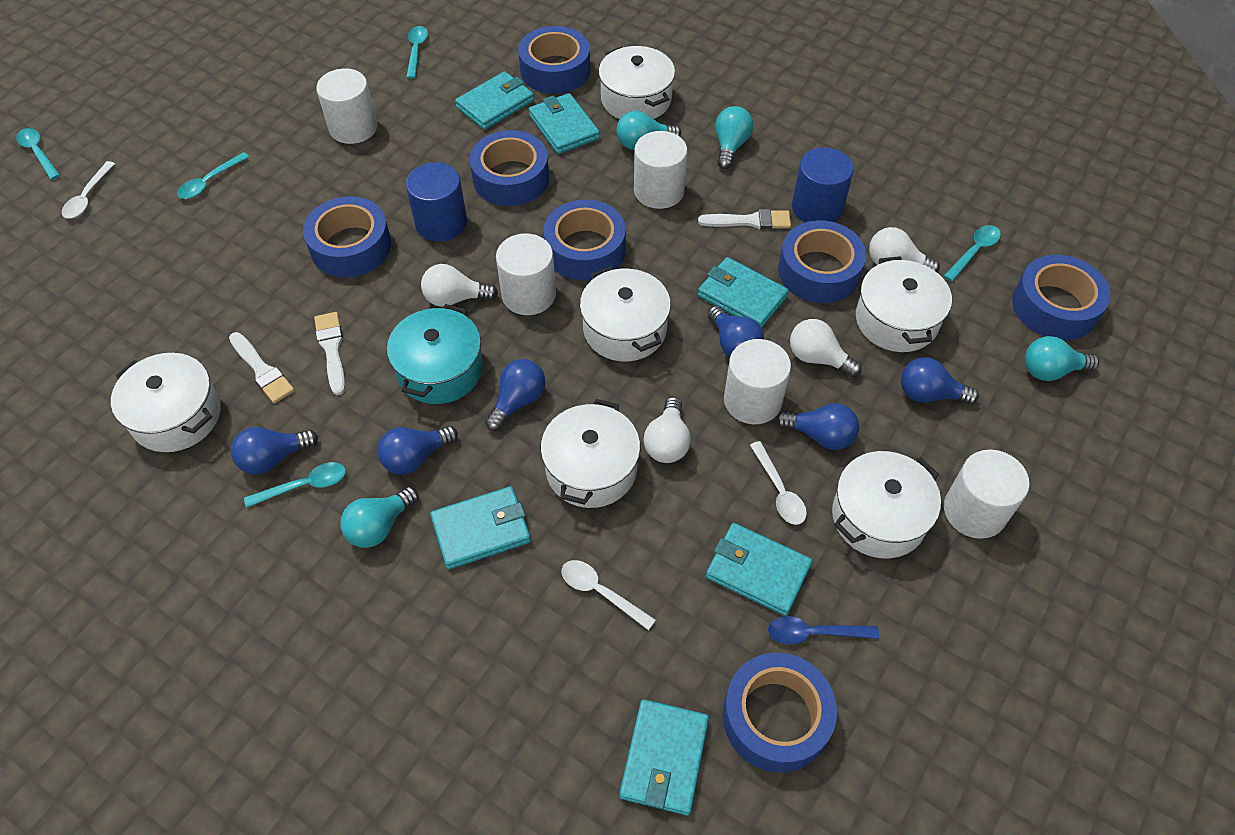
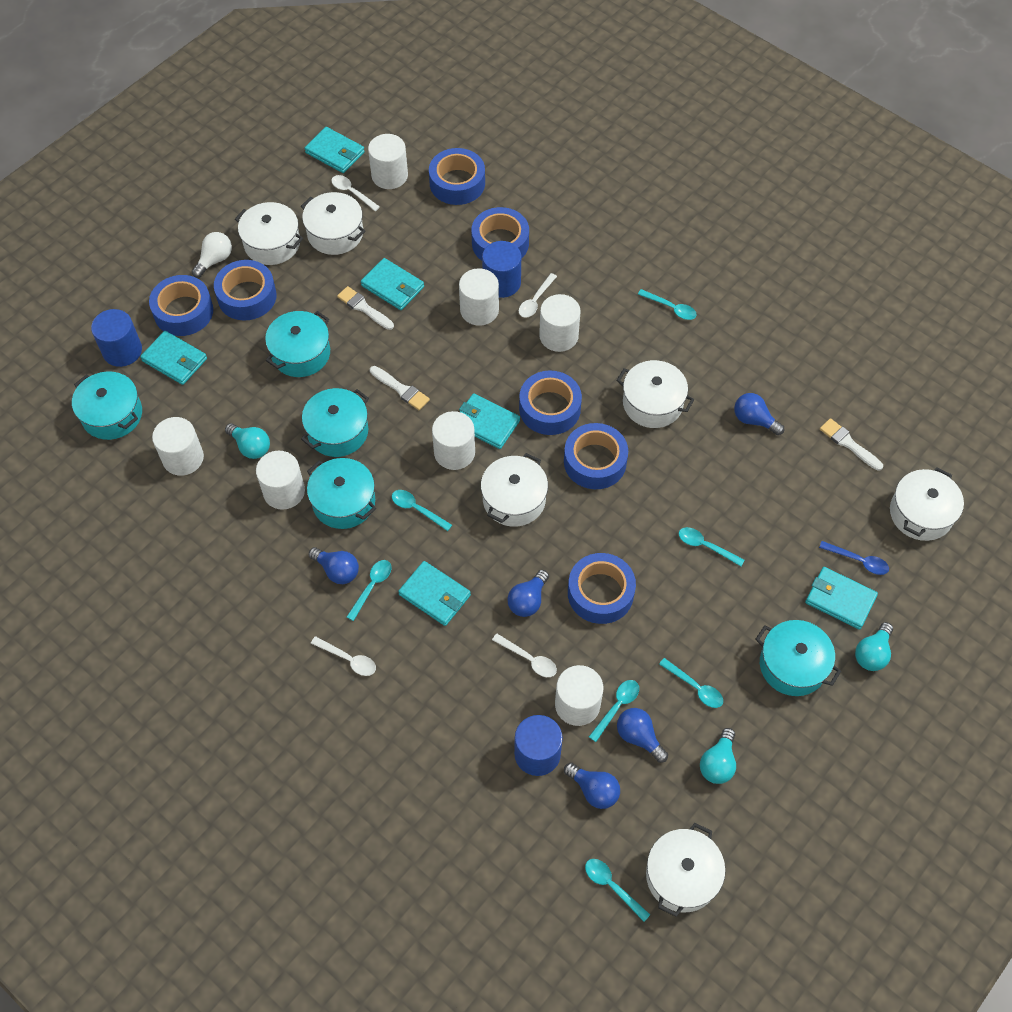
blue cylinder: 2 -> 3
blue light bulb: 6 -> 5
turquoise light bulb: 4 -> 3
turquoise pot: 1 -> 5
turquoise spoon: 5 -> 7
white cylinder: 5 -> 7
white light bulb: 4 -> 1
white spoon: 3 -> 4

